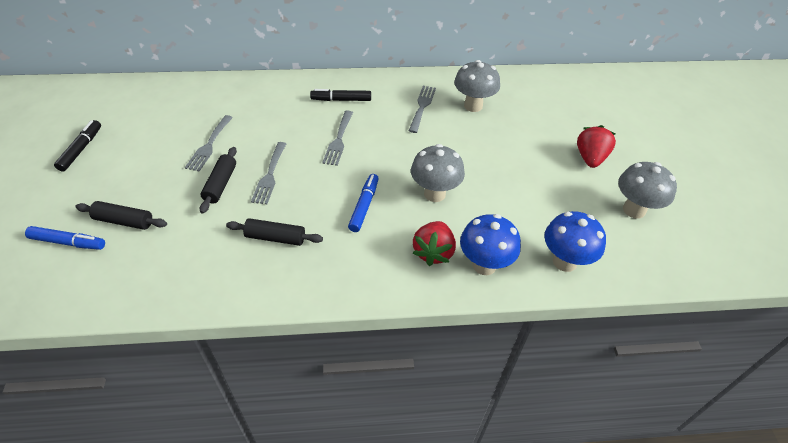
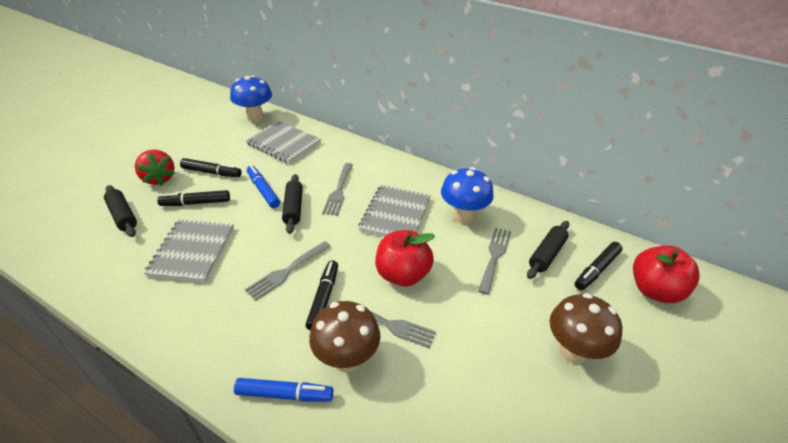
black marker: 2 -> 4
brown mushroom: 0 -> 2
grey mushroom: 3 -> 0
grey notebook: 0 -> 3
red apple: 0 -> 2
red strawberry: 2 -> 1

